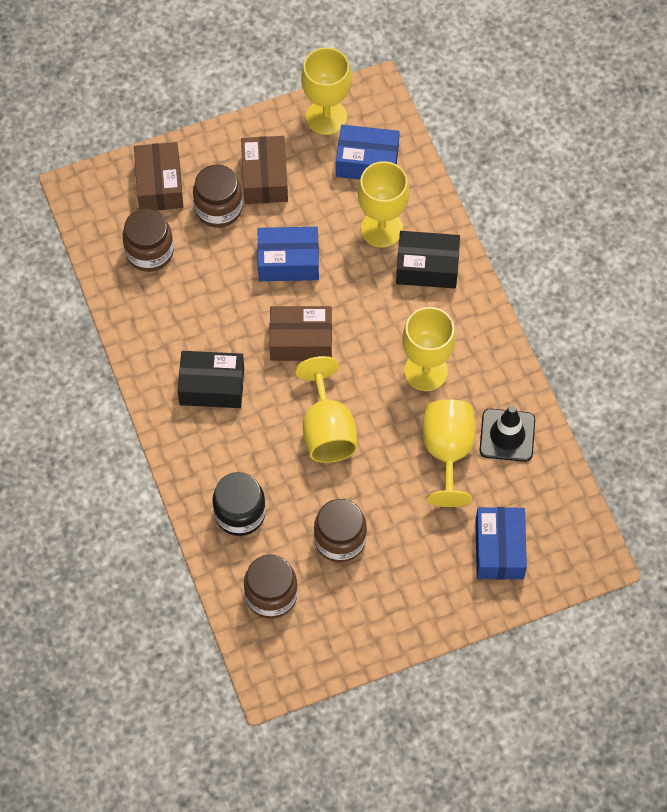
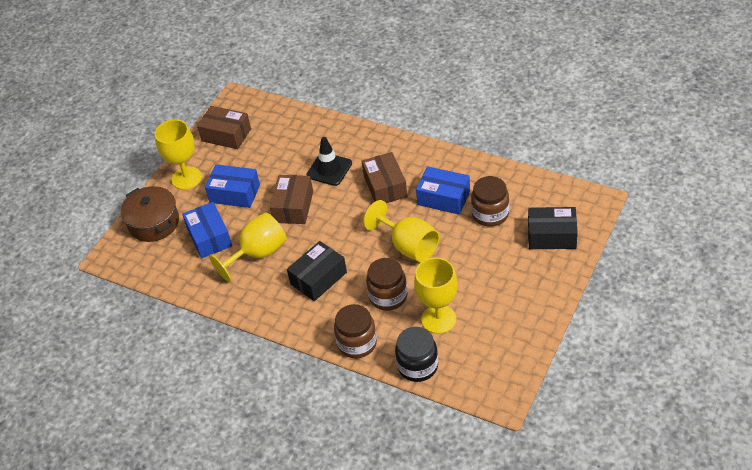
brown jar: 4 -> 3
brown pot: 0 -> 1
yellow goblet: 5 -> 4

